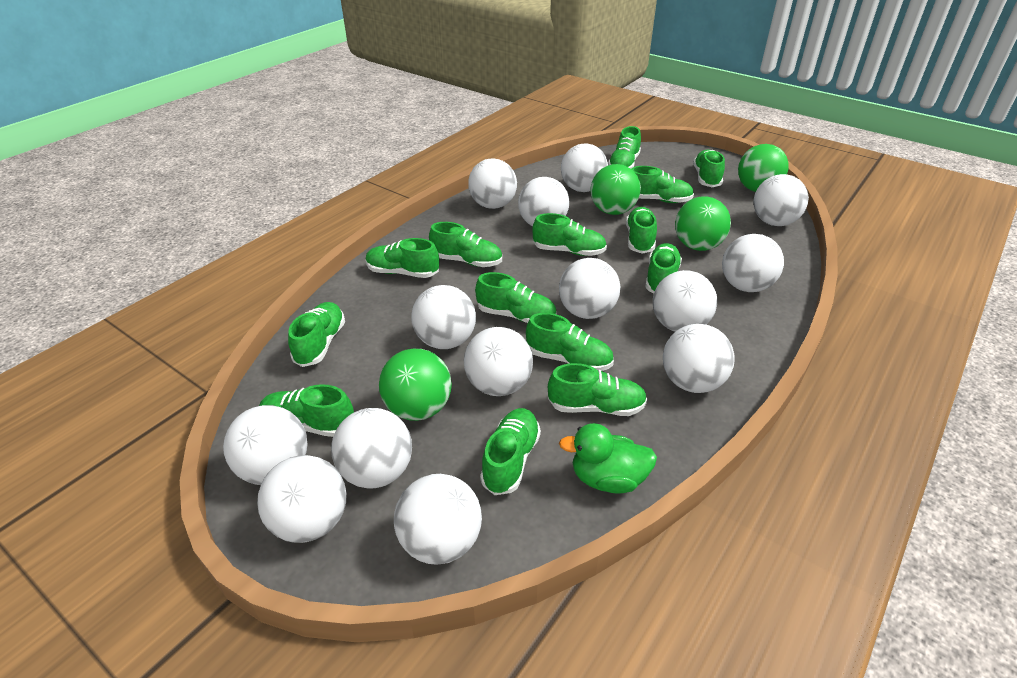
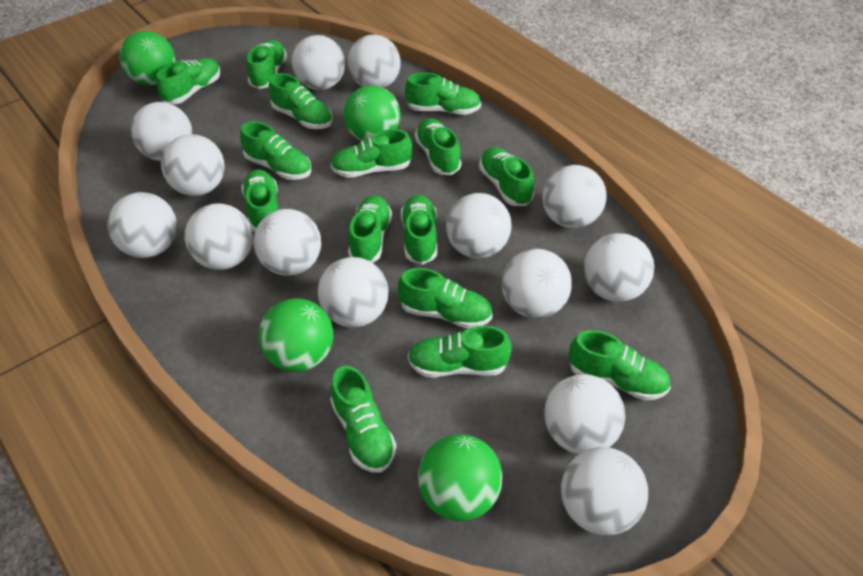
green duck: 1 -> 0
green shoe: 14 -> 15

